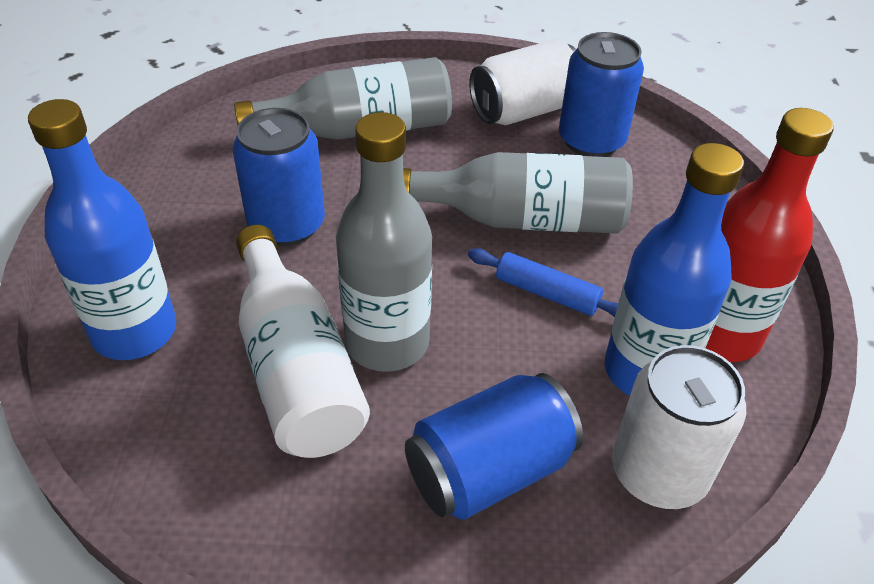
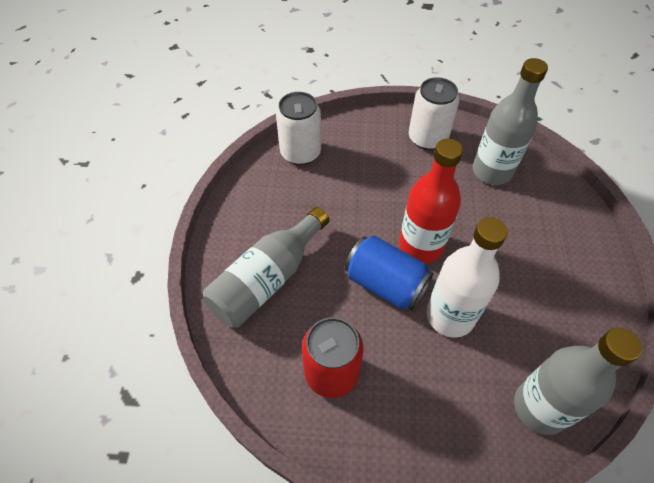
blue bottle: 2 -> 0
blue can: 3 -> 1
blue rolling pin: 1 -> 0
red can: 0 -> 1

